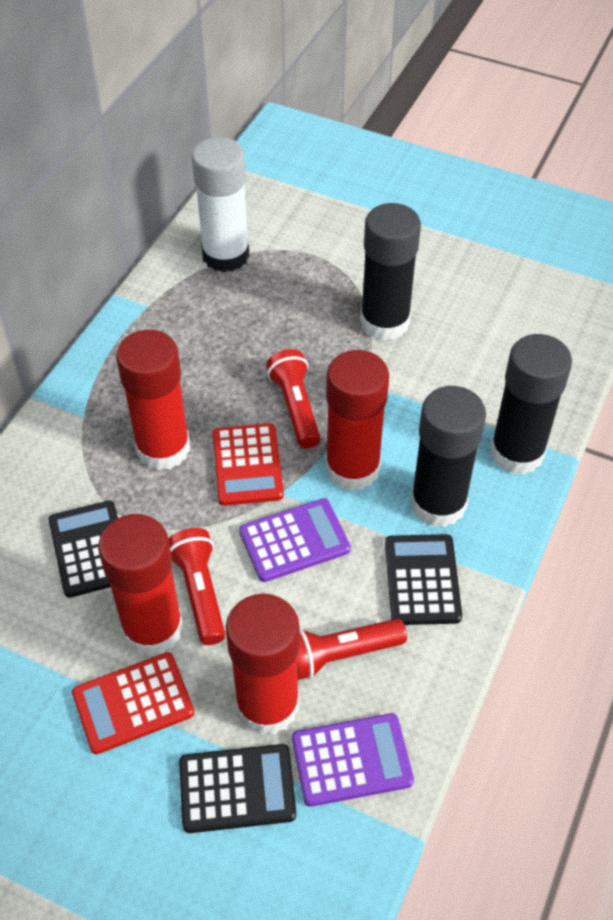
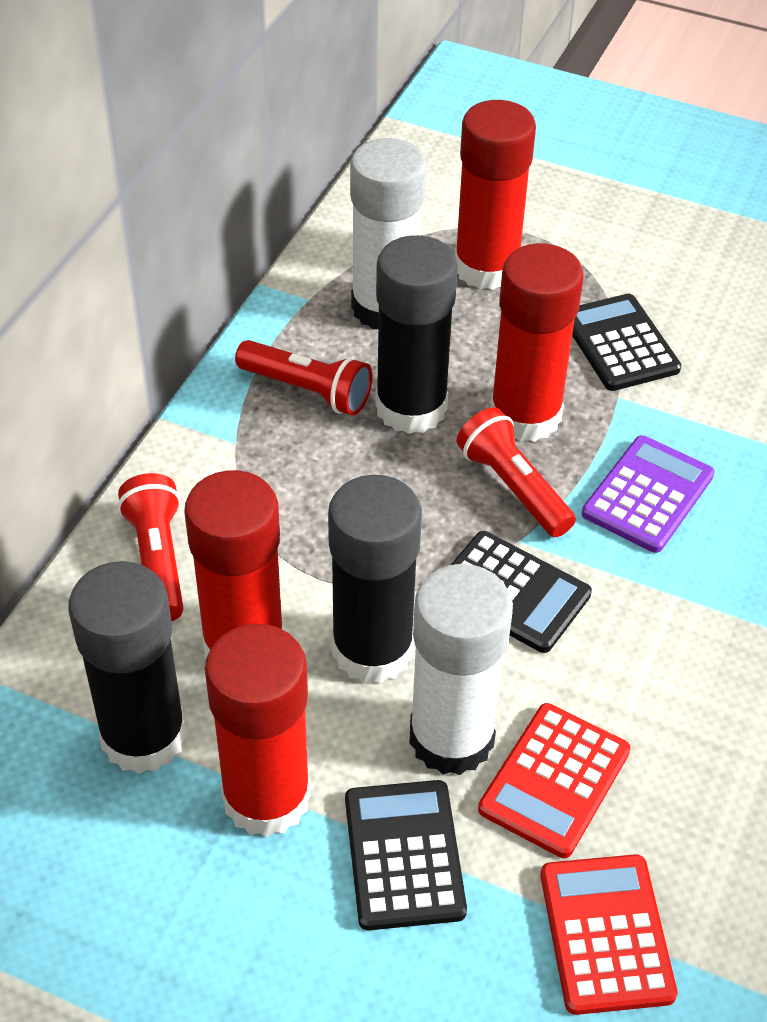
purple calculator: 2 -> 1
white glue stick: 1 -> 2

